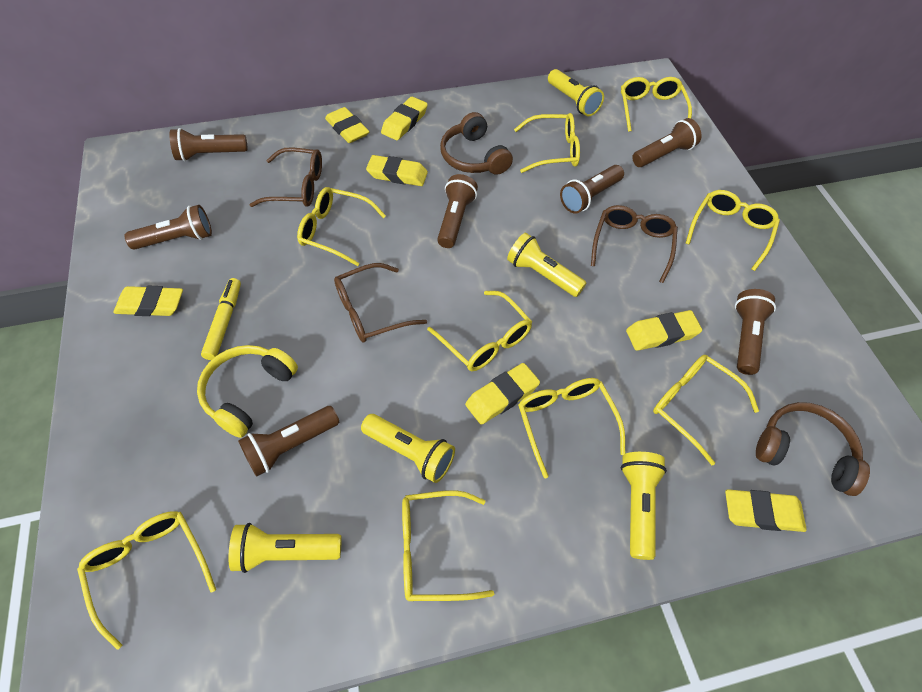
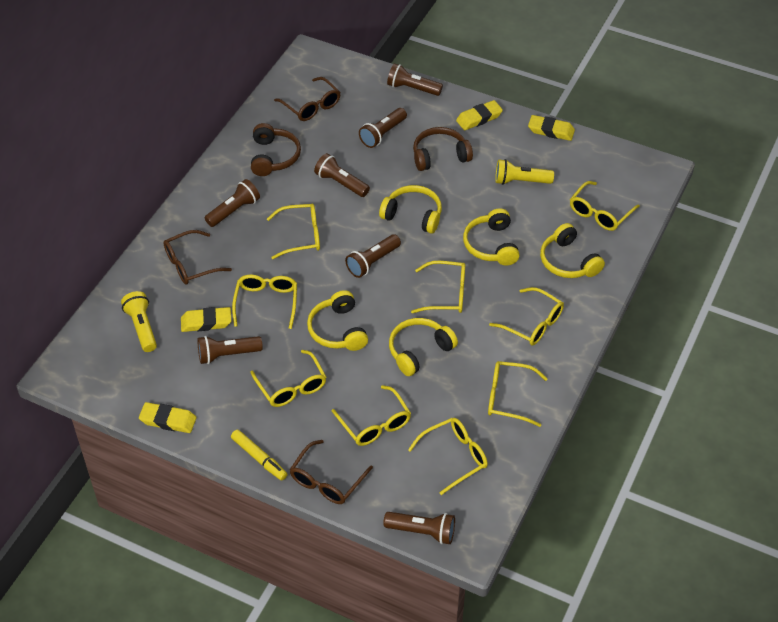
yellow eraser: 7 -> 4
yellow flashlight: 5 -> 2
yellow headphones: 1 -> 5

